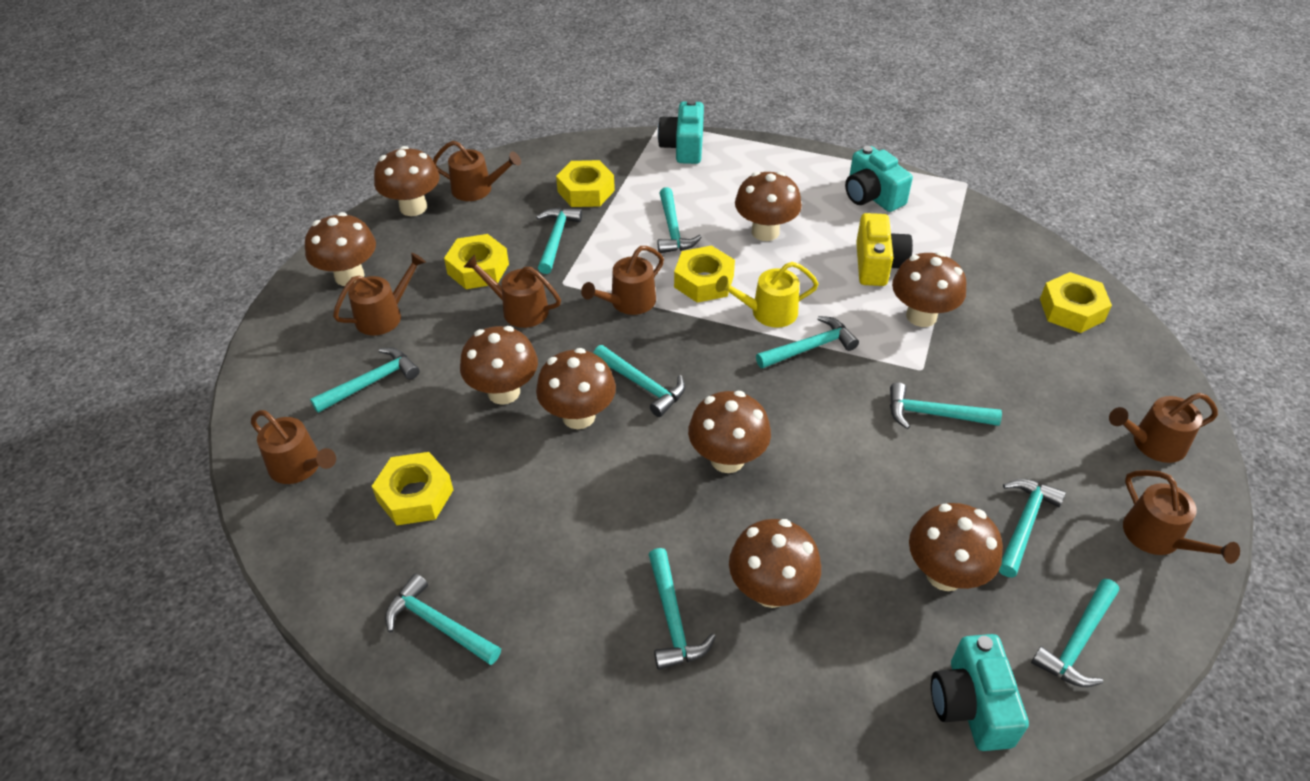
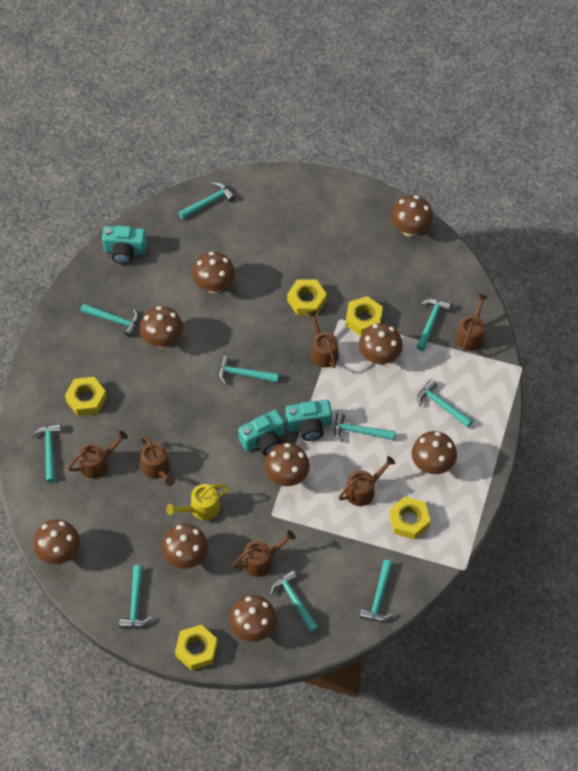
brown watering can: 7 -> 6
yellow camera: 1 -> 0

